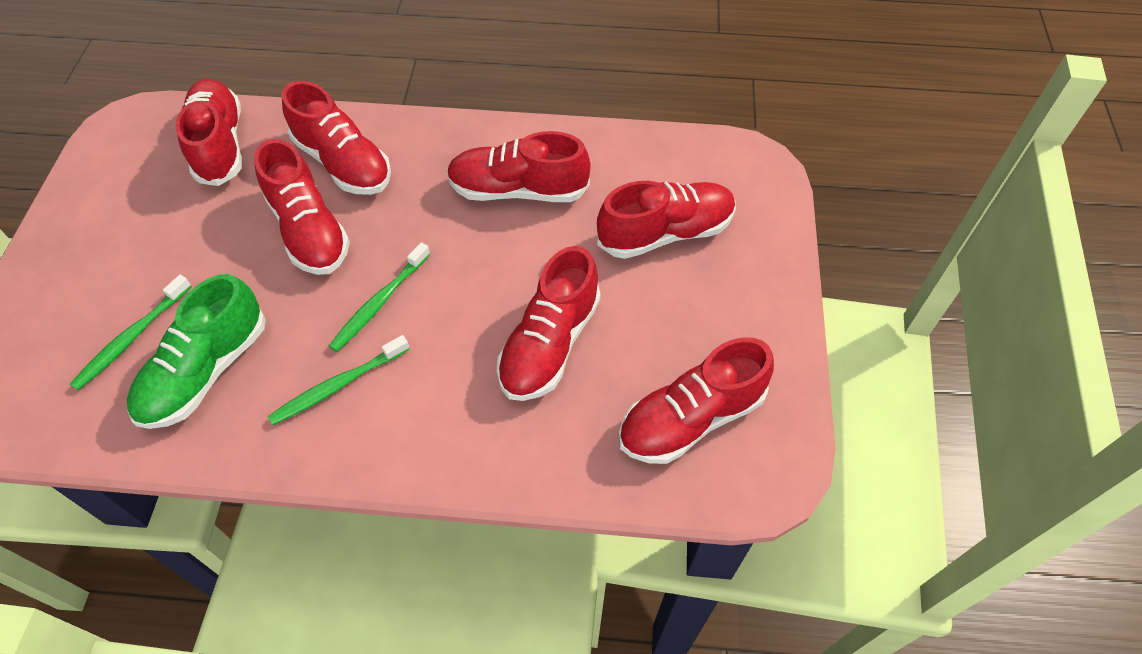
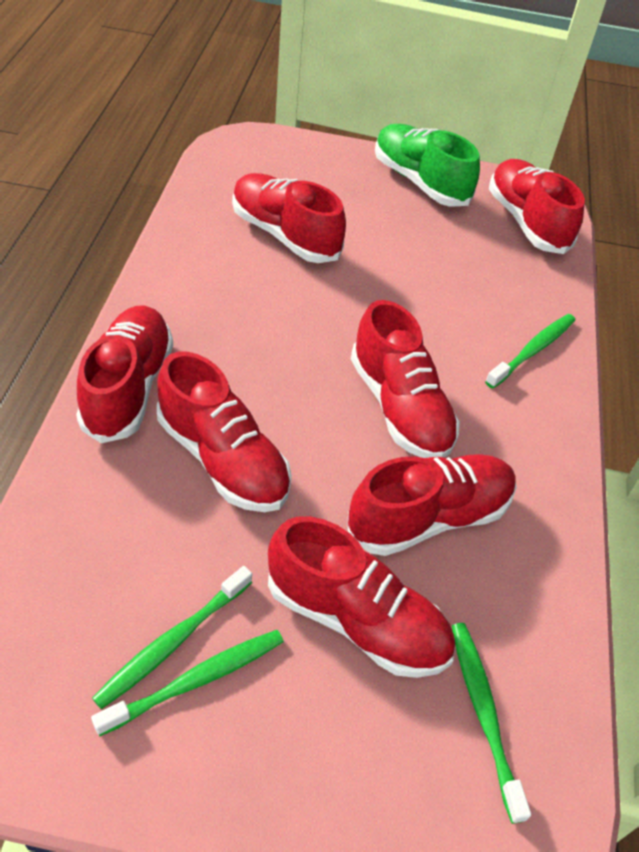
green toothbrush: 3 -> 4

